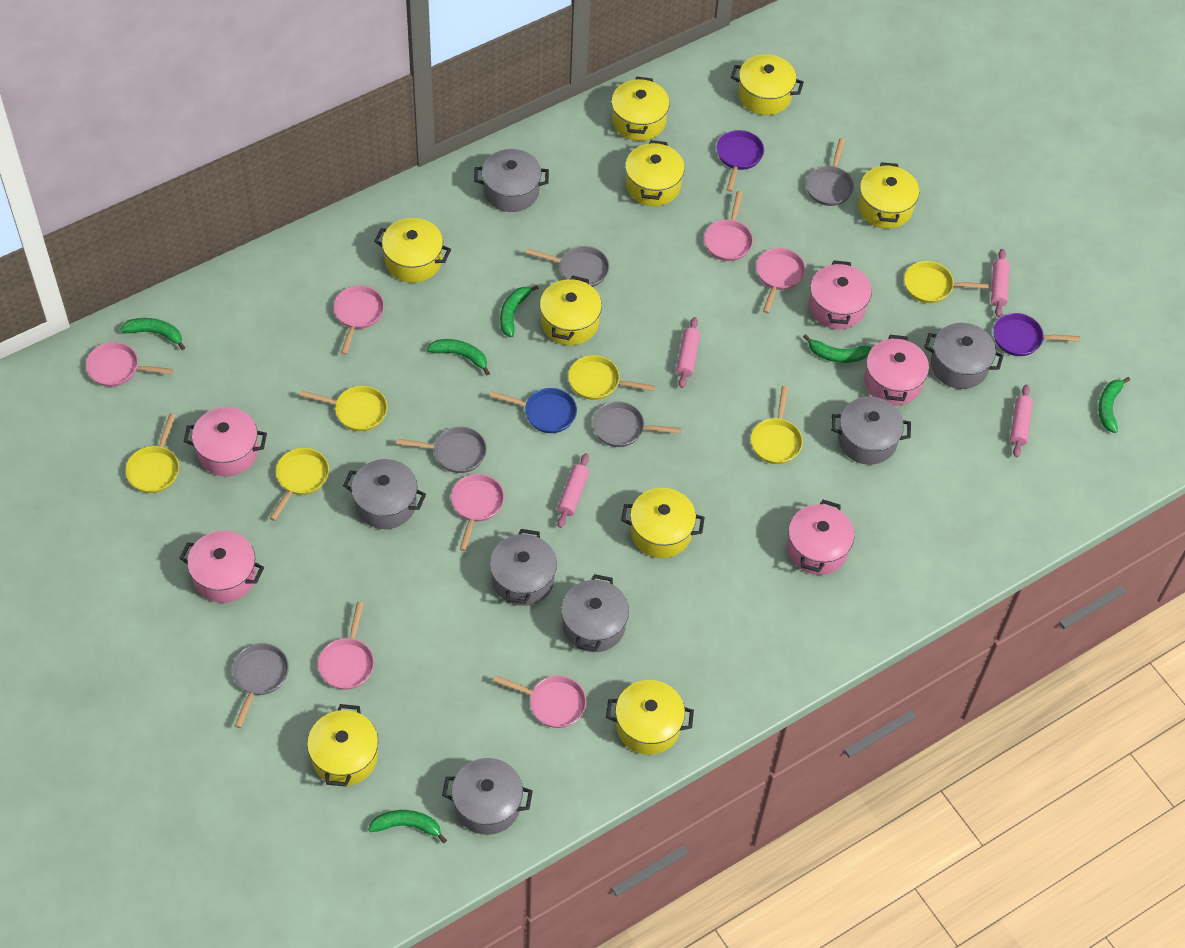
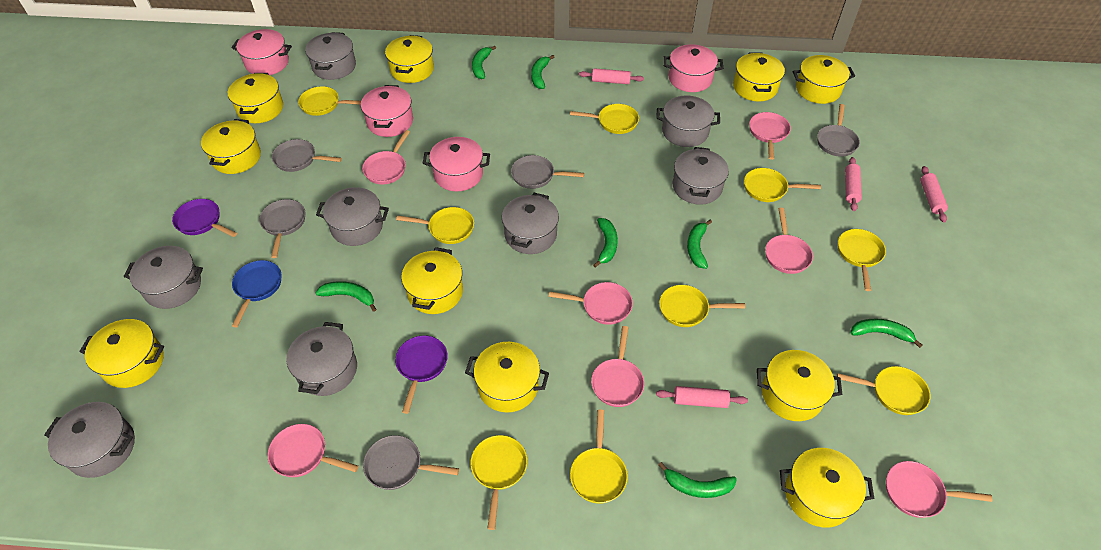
green banana: 6 -> 7
grey pot: 7 -> 8
pink pot: 5 -> 4
yellow pan: 6 -> 9
yellow pot: 9 -> 10

